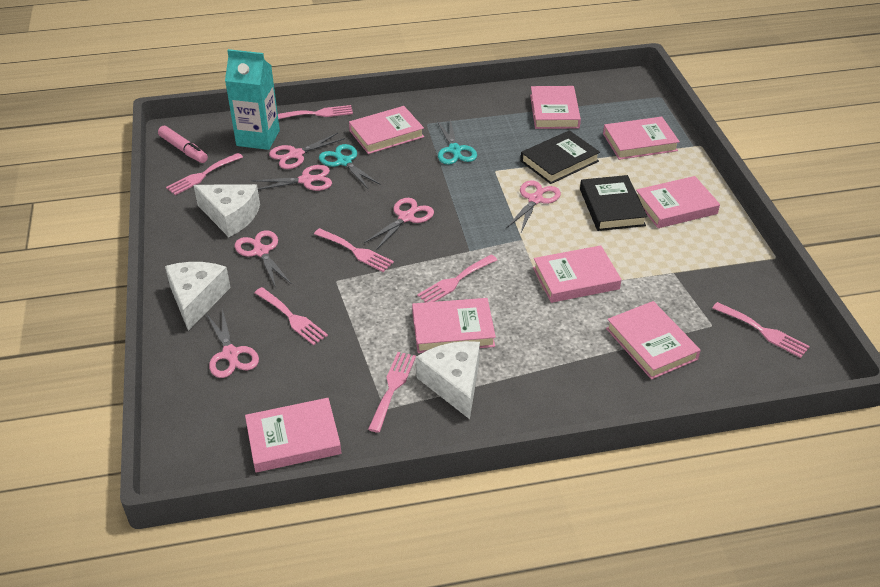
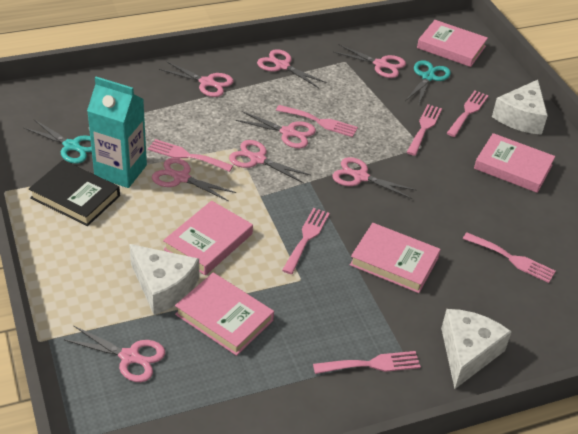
black book: 2 -> 1
pink book: 8 -> 5
pink marker: 1 -> 0
pink scissors: 6 -> 8

